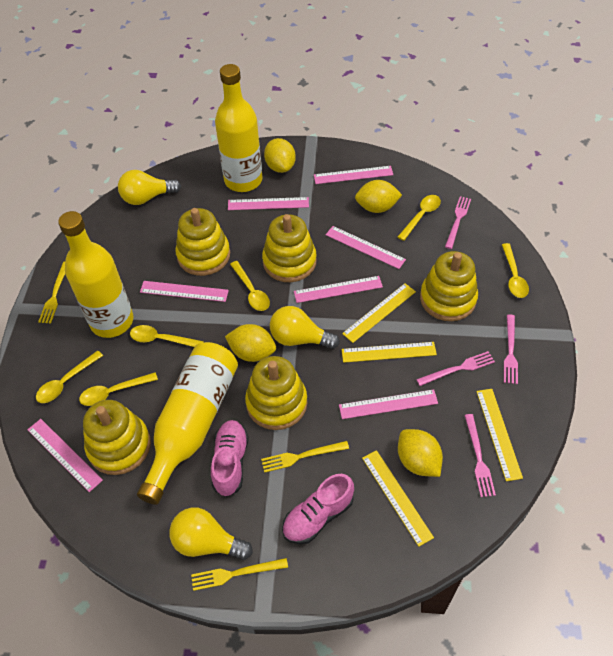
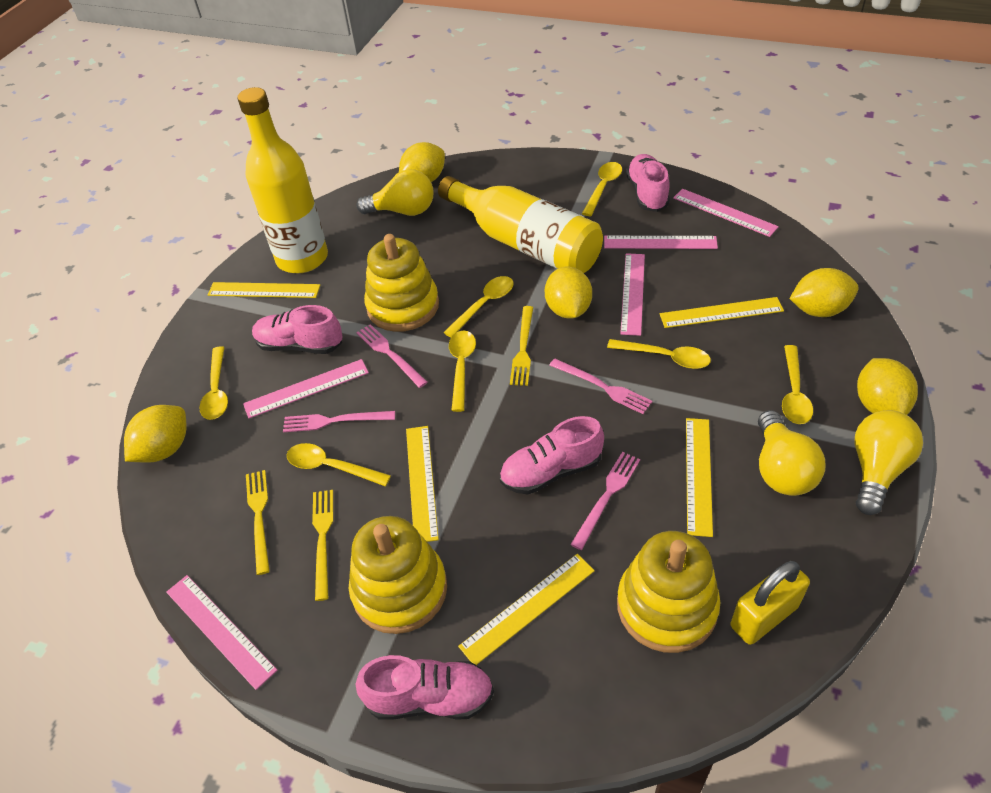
pink ruler: 7 -> 5
pink shoe: 2 -> 4
yellow bottle: 3 -> 2
yellow lemon: 4 -> 5
yellow padlock: 0 -> 1
yellow ruler: 4 -> 5
yellow spoon: 6 -> 7
yellow stacking toy: 5 -> 3

